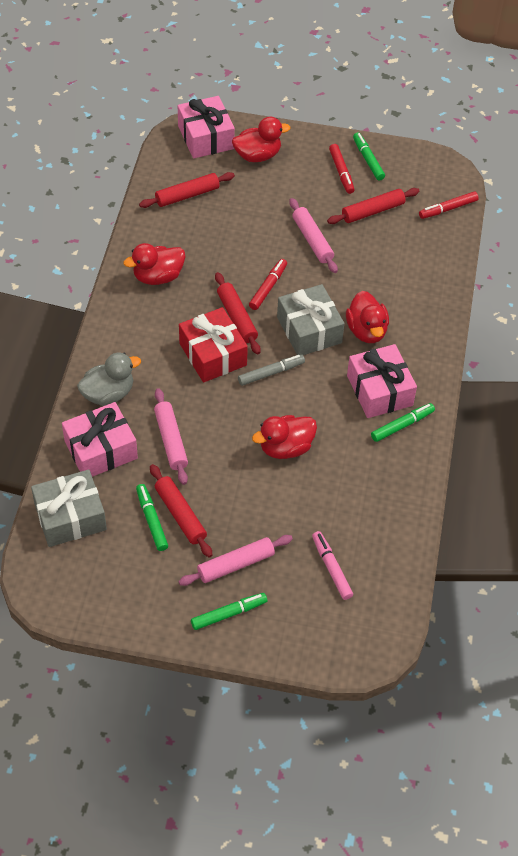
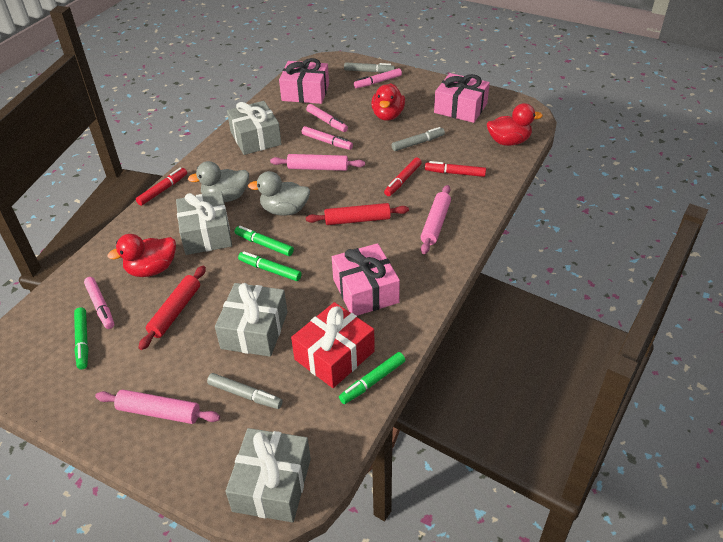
grey duck: 1 -> 2
grey gift: 2 -> 4
grey marker: 1 -> 3
pink marker: 1 -> 4
red duck: 4 -> 3
red rolling pin: 4 -> 2

